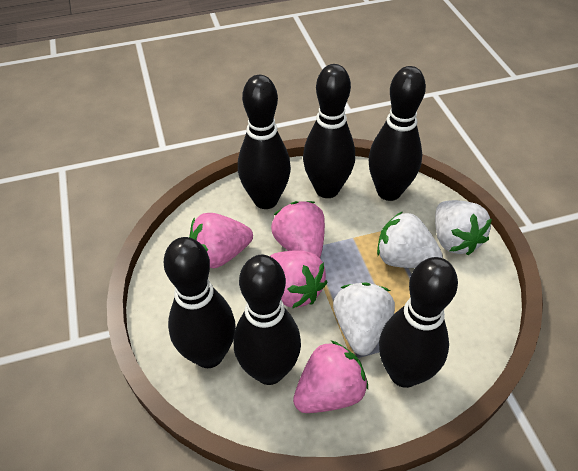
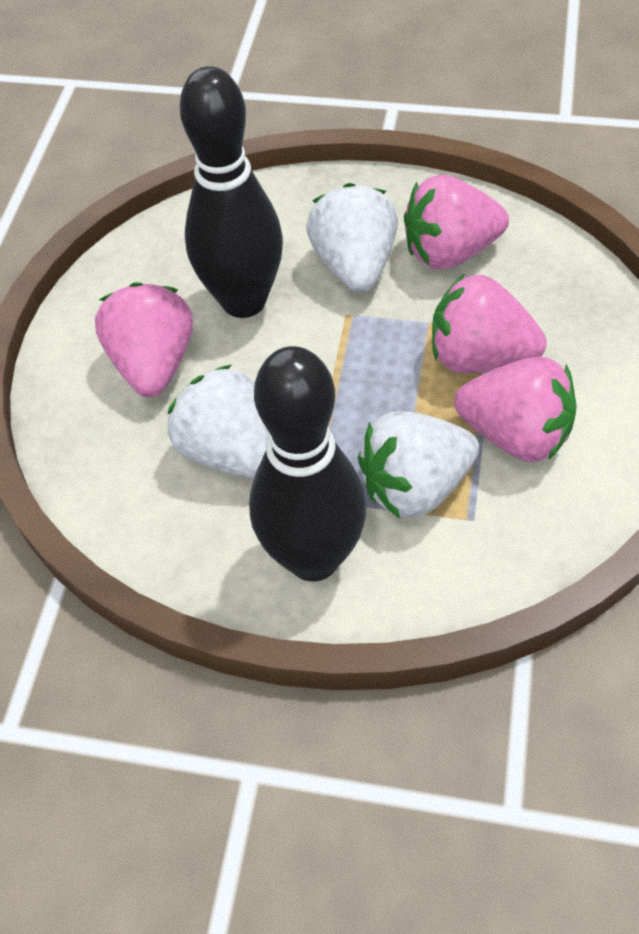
black bowling pin: 6 -> 2

